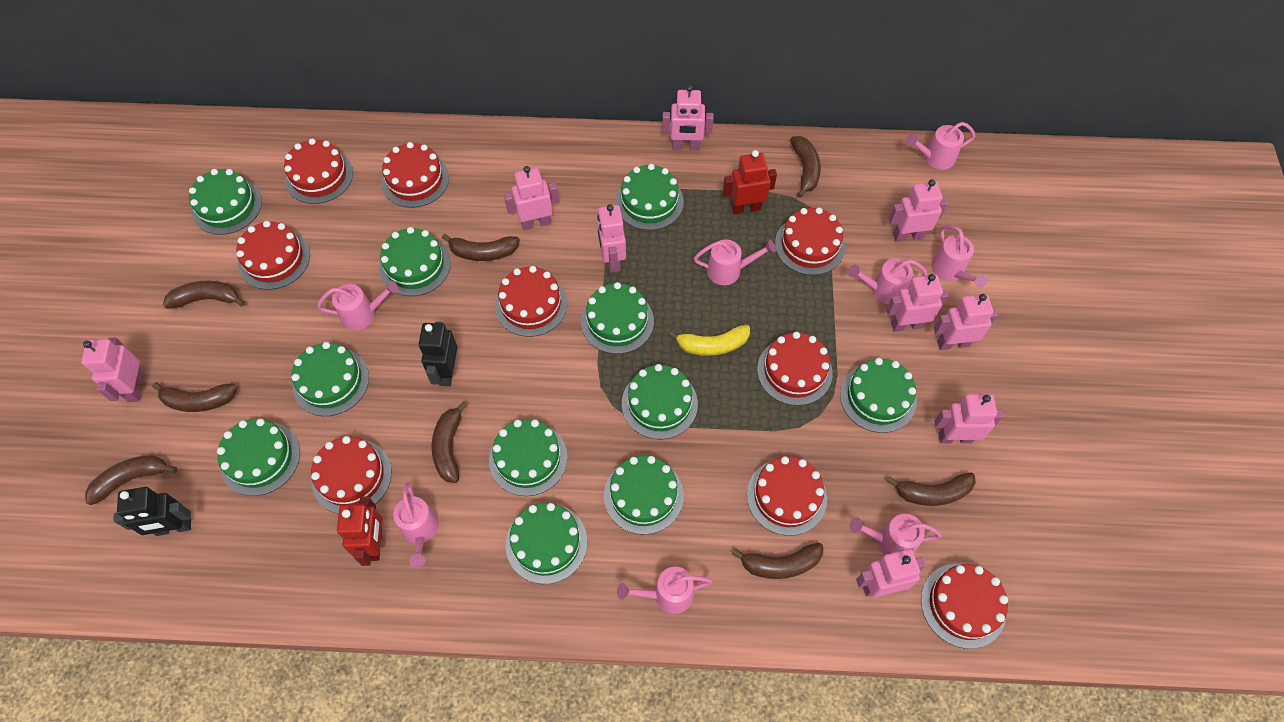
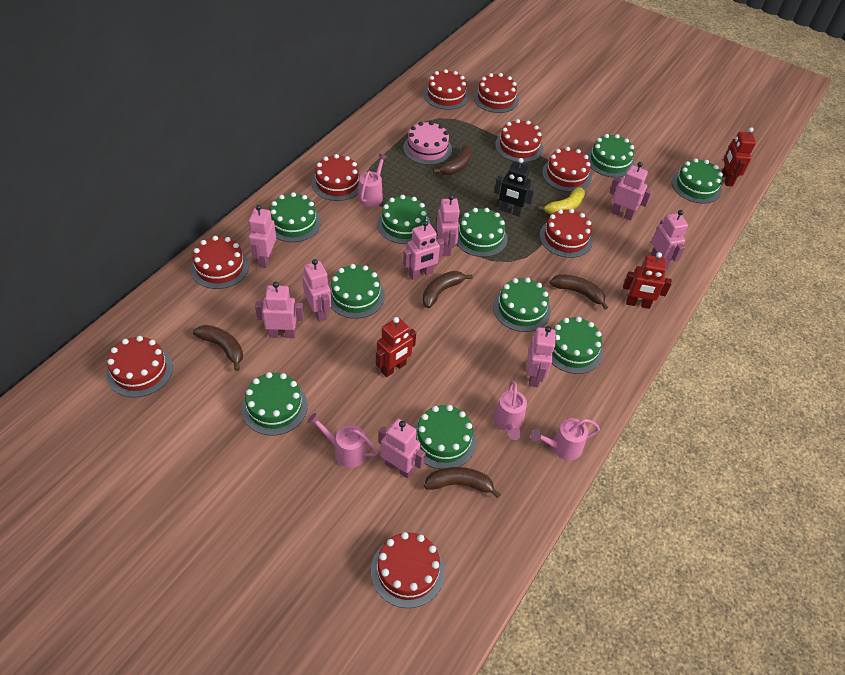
black robot: 2 -> 1
brown banana: 8 -> 5
green cake: 11 -> 10
pink cake: 0 -> 1
pink watering can: 8 -> 4
red robot: 2 -> 3

